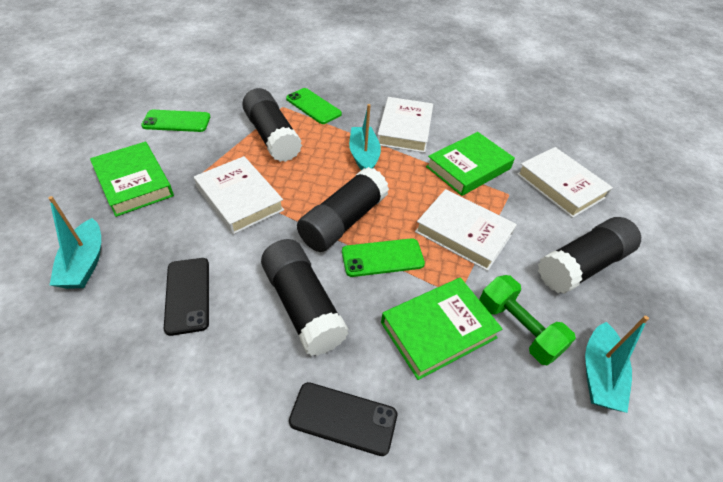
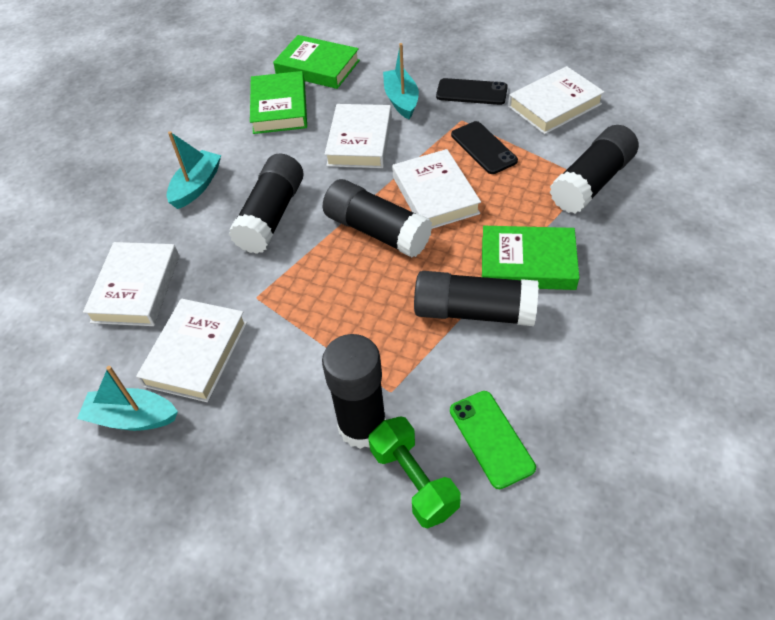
black glue stick: 4 -> 5
green phone: 3 -> 1
white book: 4 -> 5

